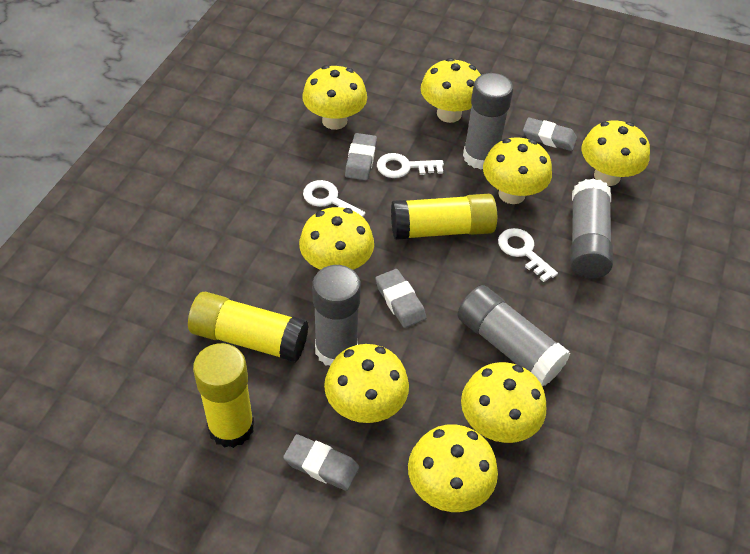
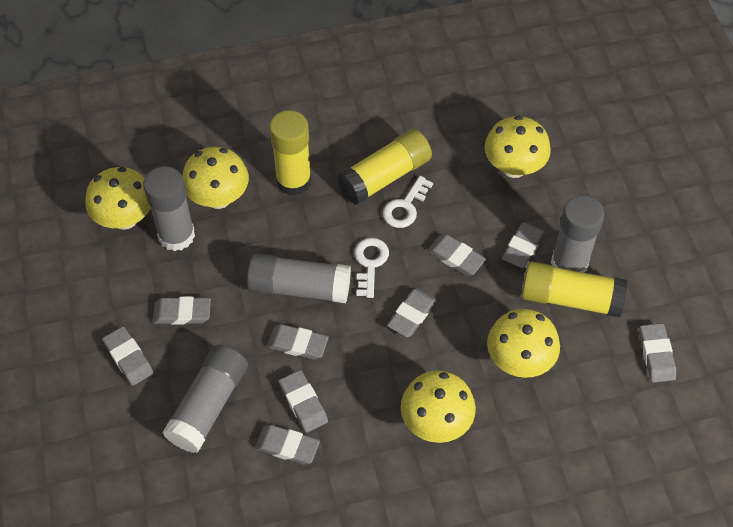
grey eraser: 4 -> 9
white key: 3 -> 2
yellow mushroom: 8 -> 5

